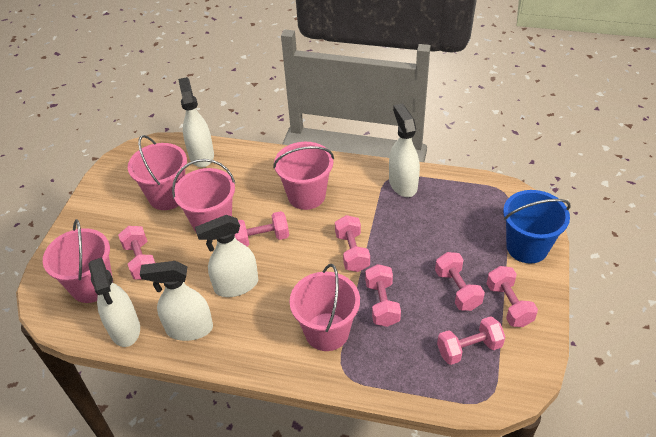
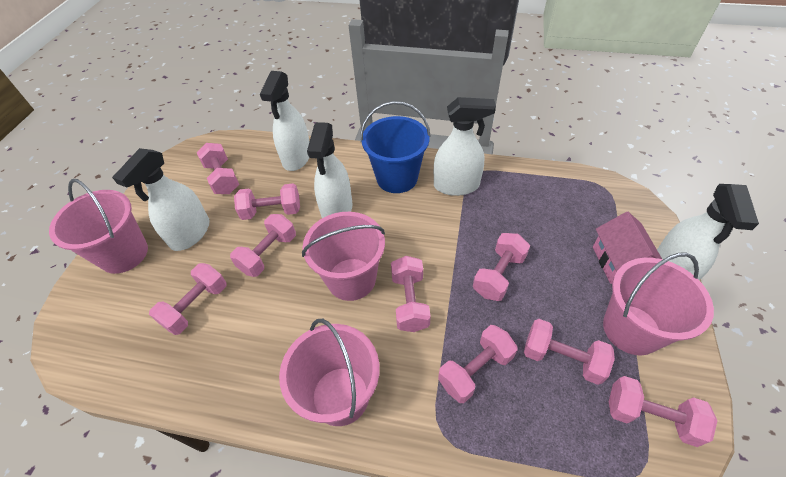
pink bucket: 5 -> 4
pink dumbbell: 7 -> 9
pink house: 0 -> 1

